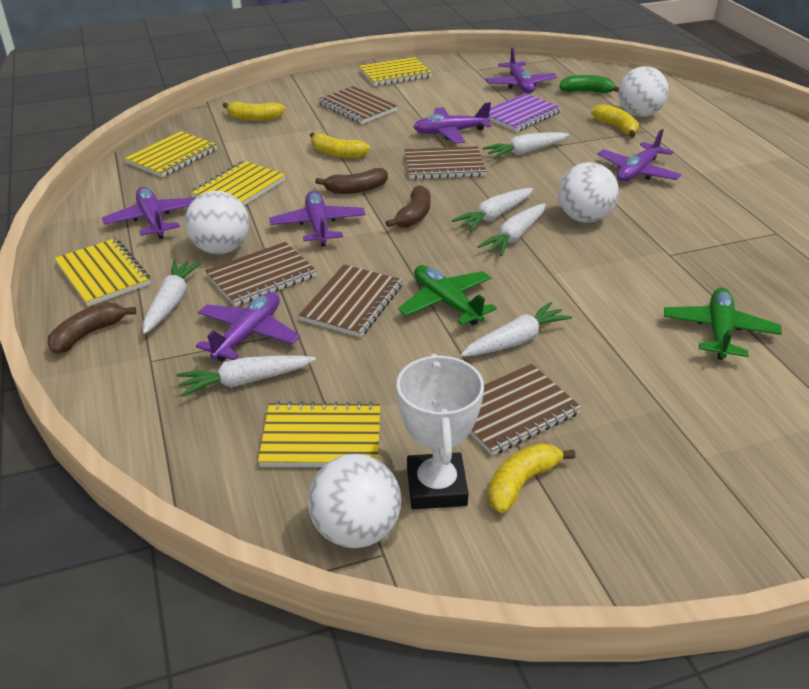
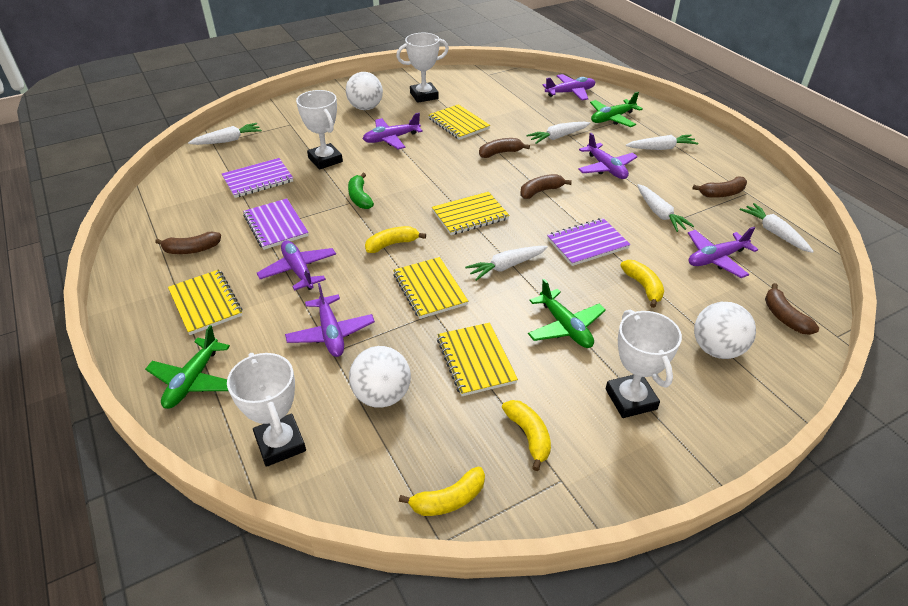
brown banana: 3 -> 5
brown notebook: 5 -> 0
green plane: 2 -> 3
purple notebook: 1 -> 3
white ball: 4 -> 3
white trophy: 1 -> 4

